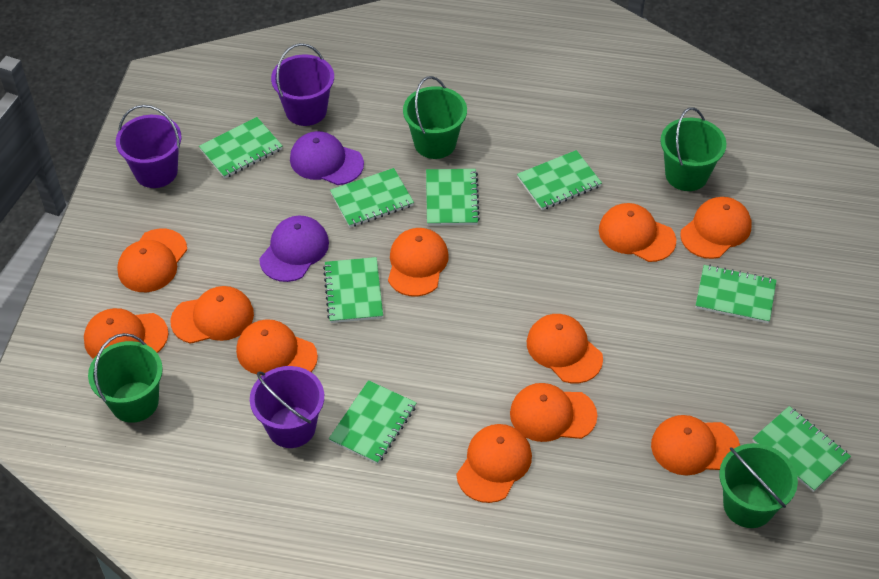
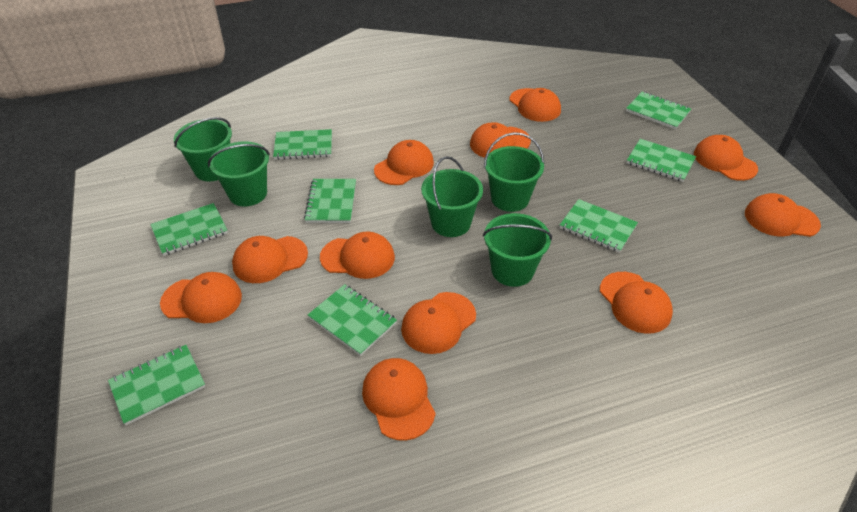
green bucket: 4 -> 5
purple bucket: 3 -> 0
purple cap: 2 -> 0

